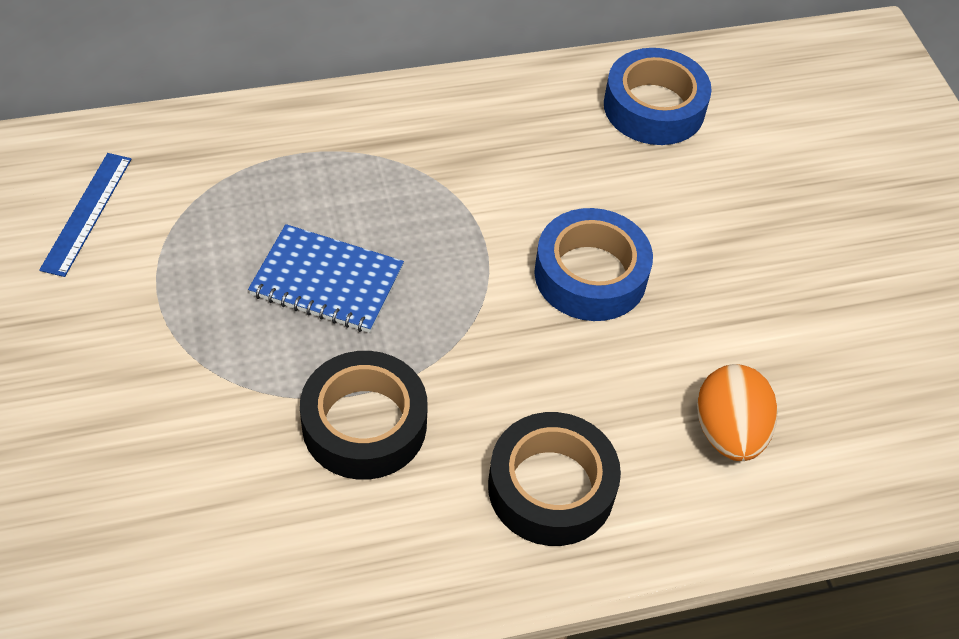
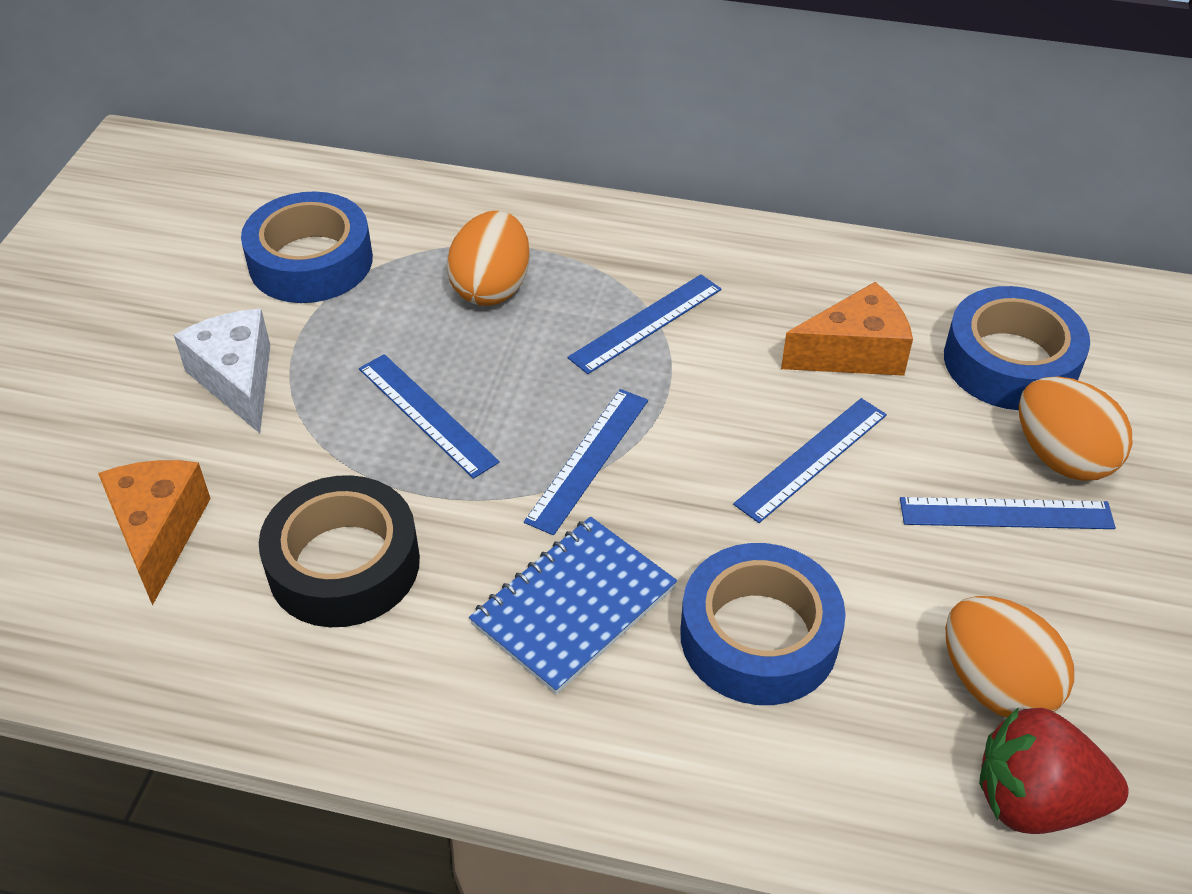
black tape: 2 -> 1
blue ruler: 1 -> 5
blue tape: 2 -> 3
orange cheese: 0 -> 2
orange egg: 1 -> 3
red strawberry: 0 -> 1
white cheese: 0 -> 1

